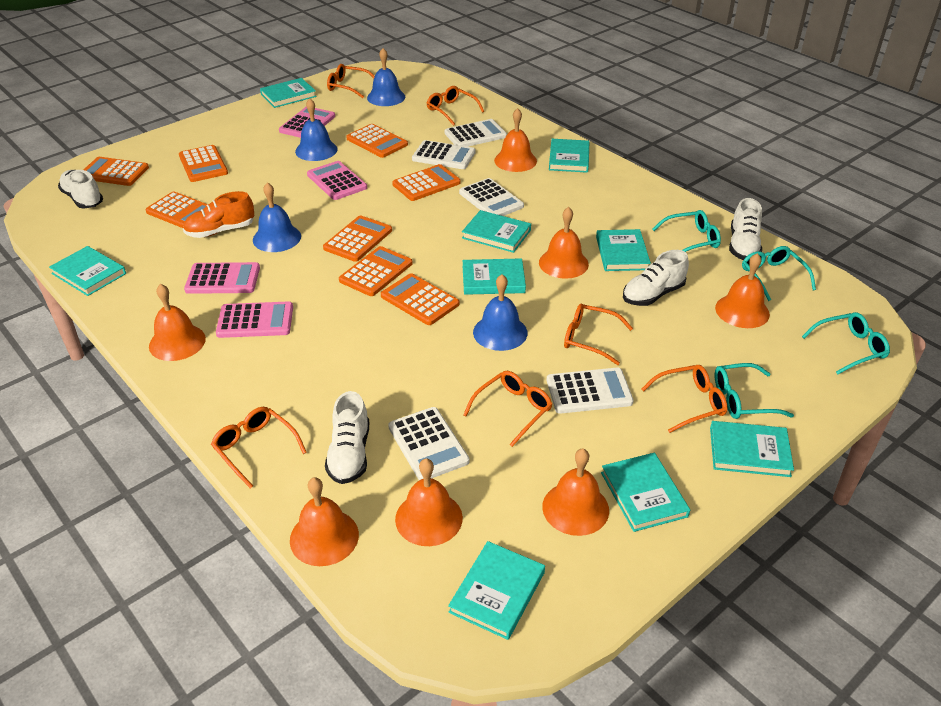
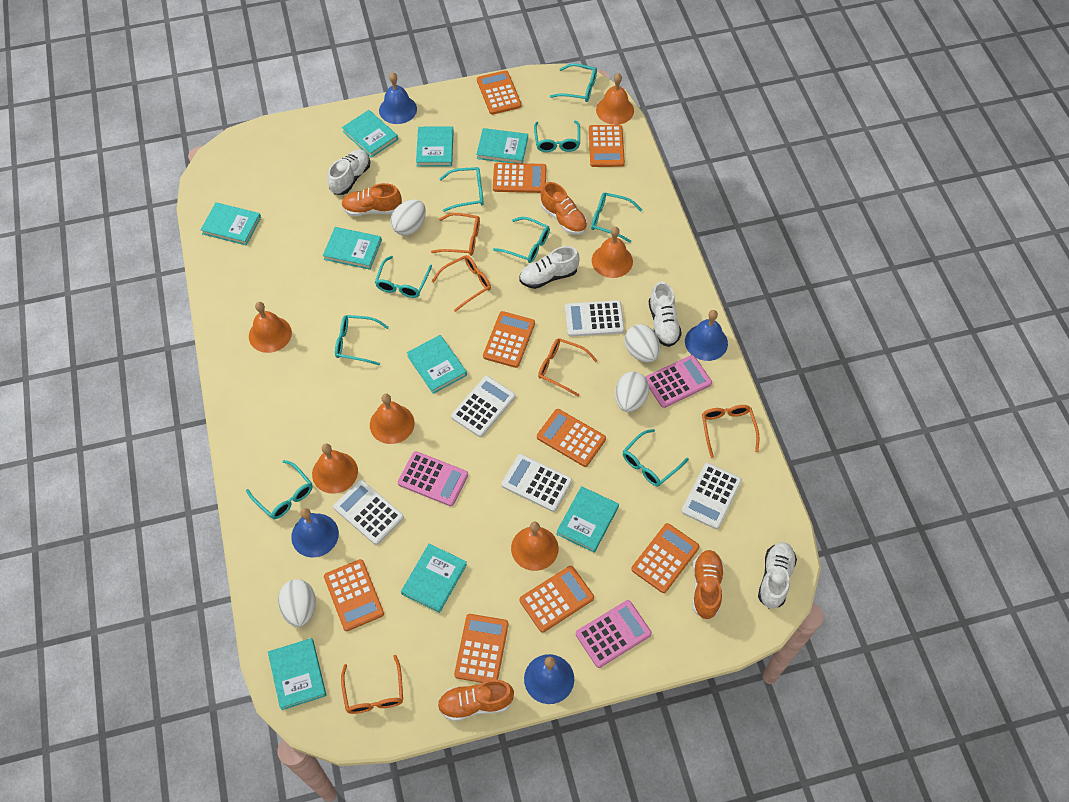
orange bell: 7 -> 6
orange calculator: 8 -> 9
orange glasses: 6 -> 5
orange shoe: 1 -> 4
pink calculator: 4 -> 3
turquoise glasses: 4 -> 9
white egg: 0 -> 4

